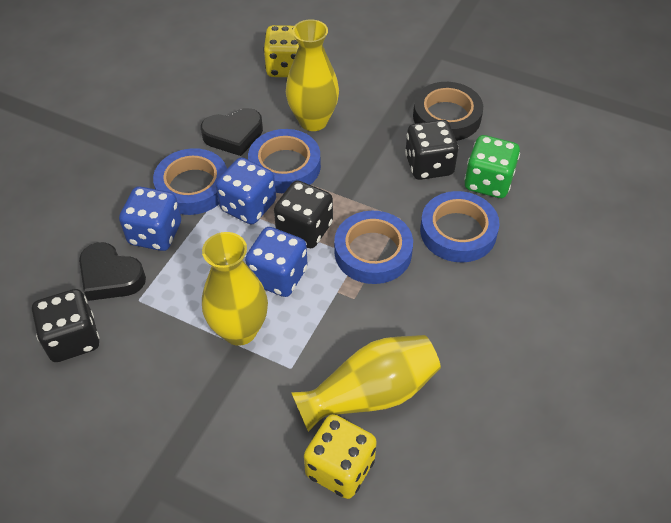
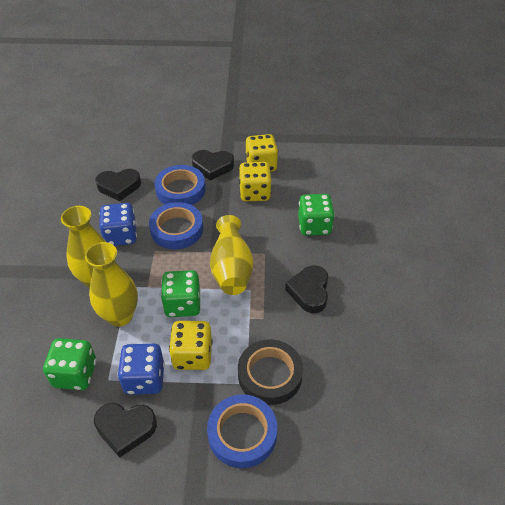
black dice: 3 -> 0
black heart: 2 -> 4
blue dice: 3 -> 2
blue tape: 4 -> 3
green dice: 1 -> 3
yellow dice: 2 -> 3

